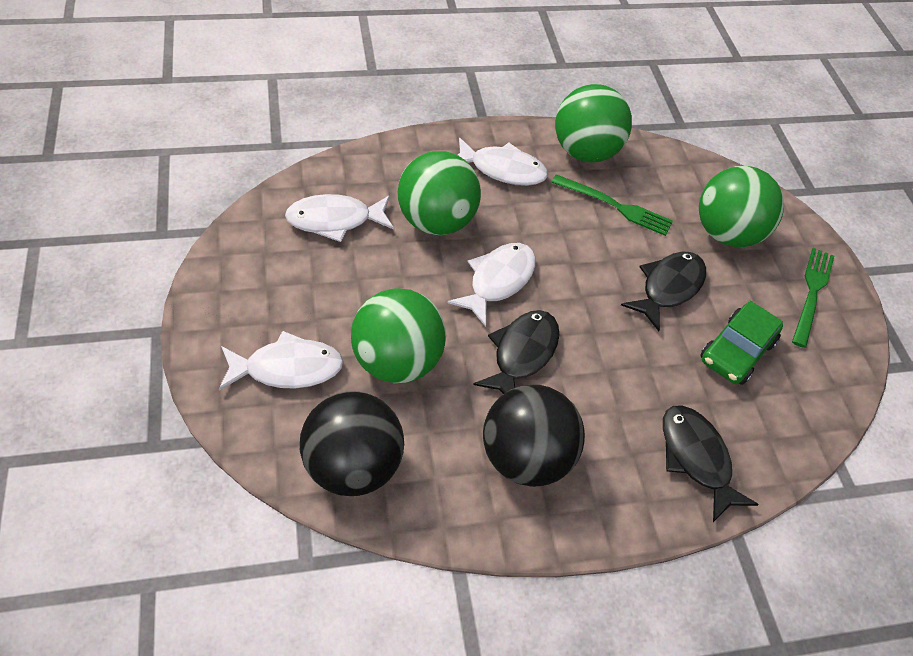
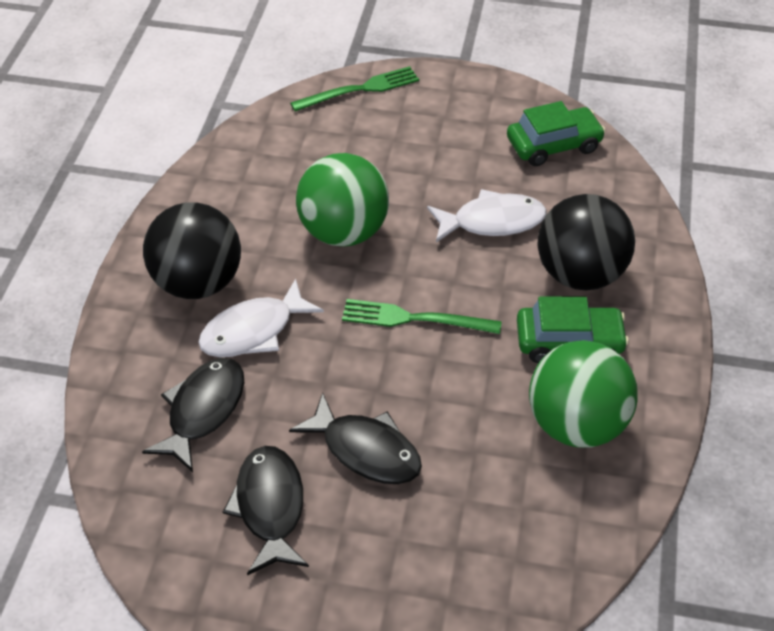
green ball: 4 -> 2
green car: 1 -> 2
white fish: 4 -> 2

